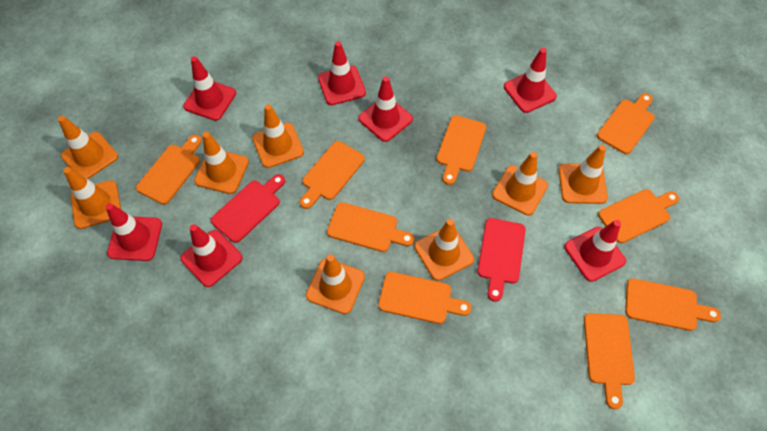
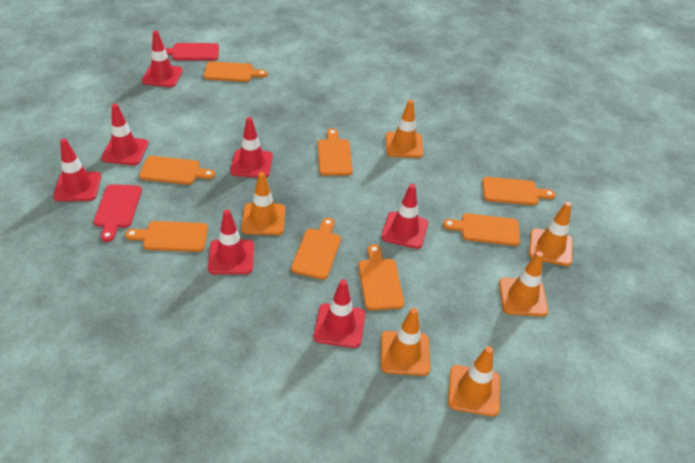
orange cutting board: 9 -> 8
orange traffic cone: 8 -> 6

